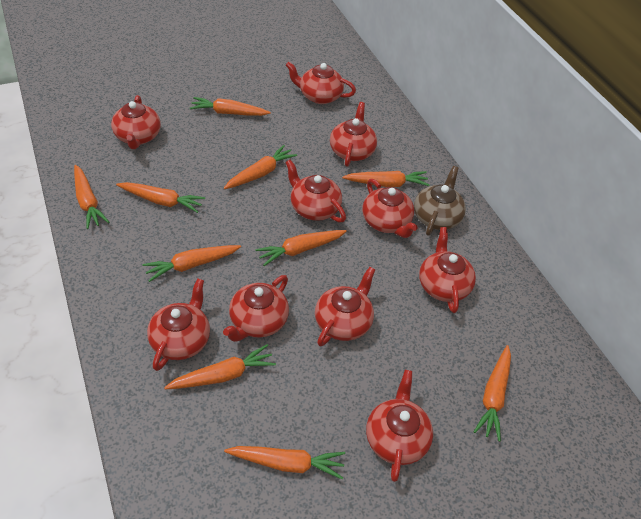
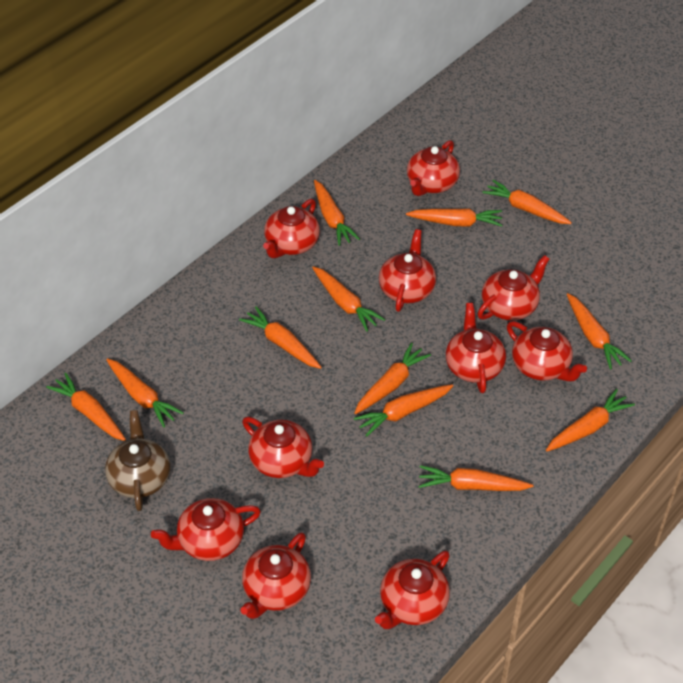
orange carrot: 10 -> 12

